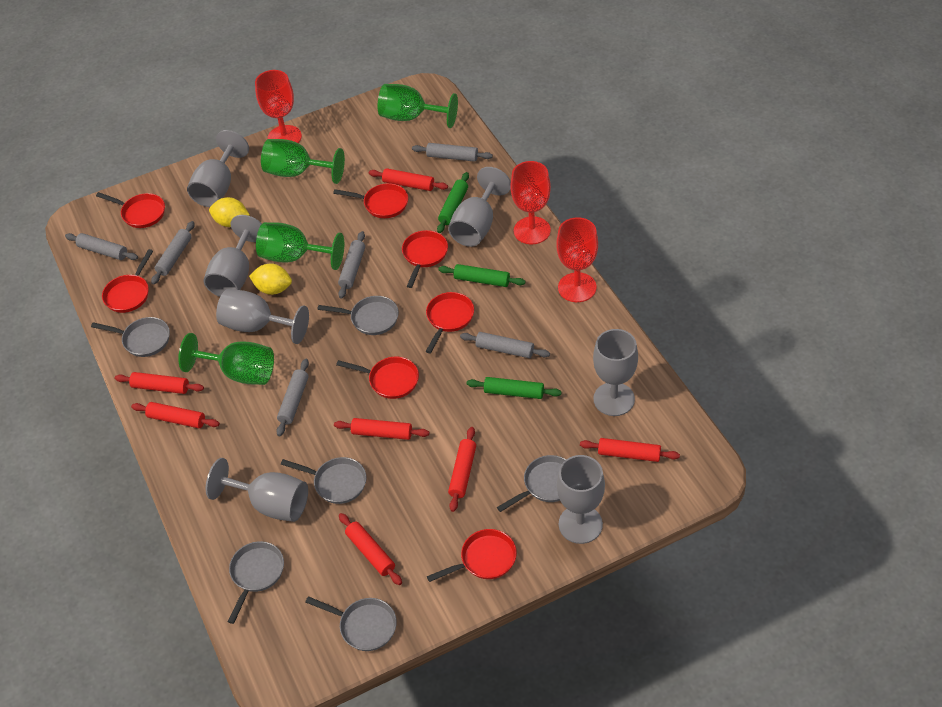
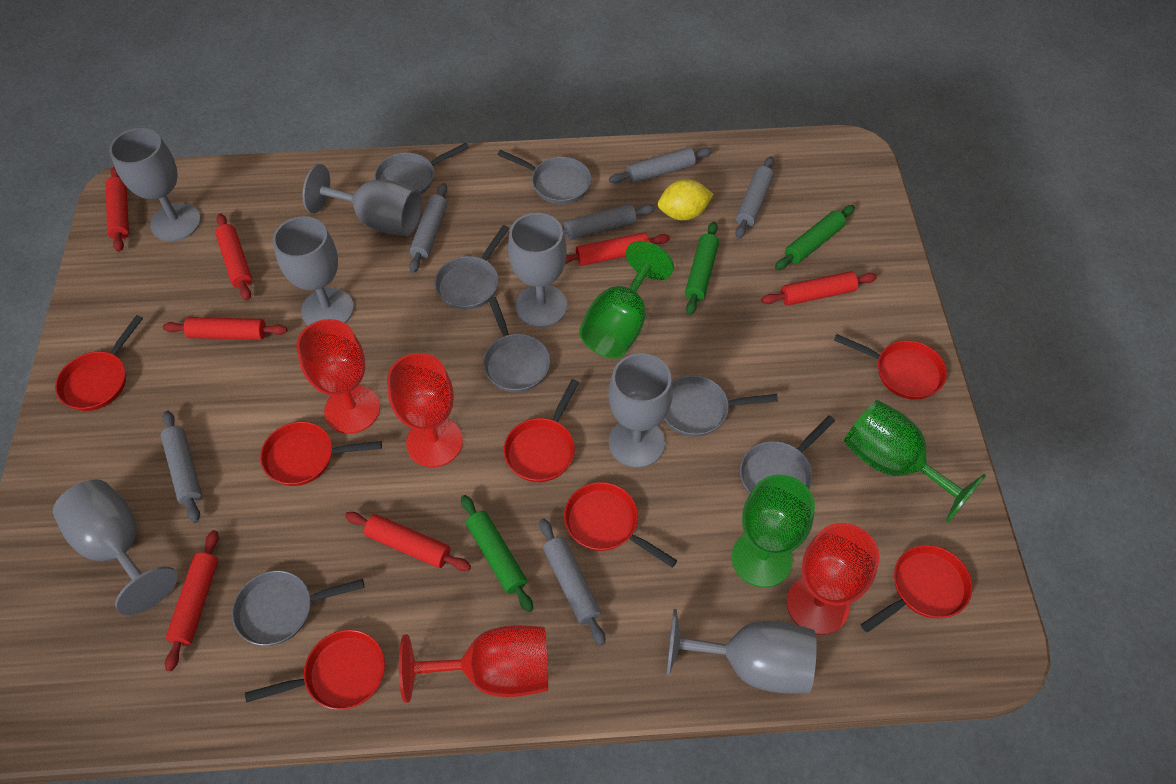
green goblet: 4 -> 3
grey pan: 6 -> 7
red goblet: 3 -> 4
yellow lemon: 2 -> 1

